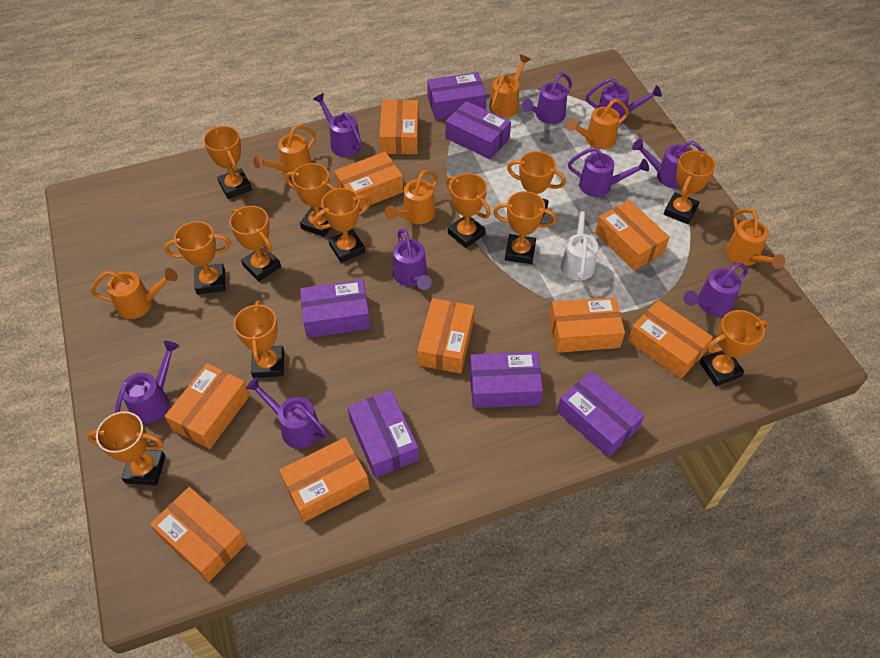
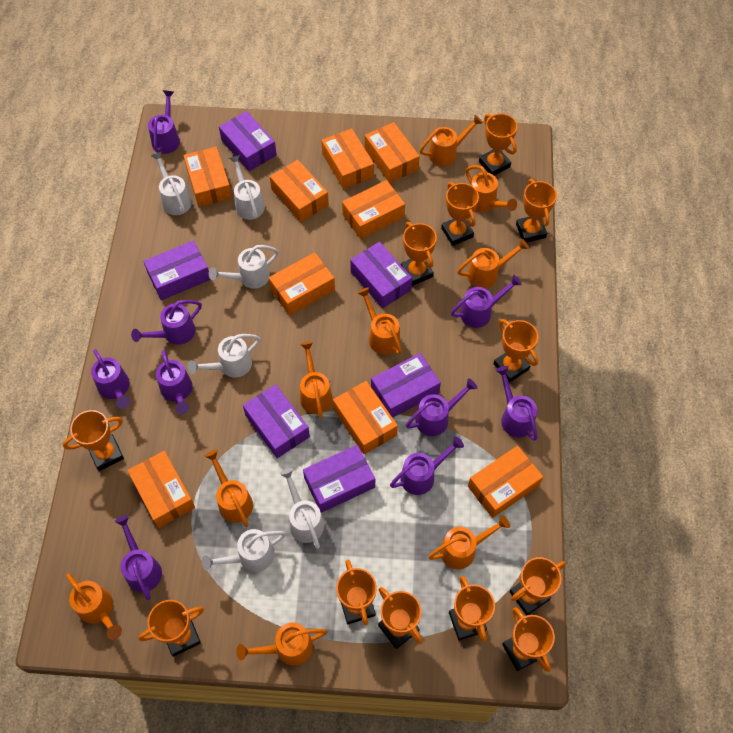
orange watering can: 6 -> 9
white watering can: 1 -> 6

